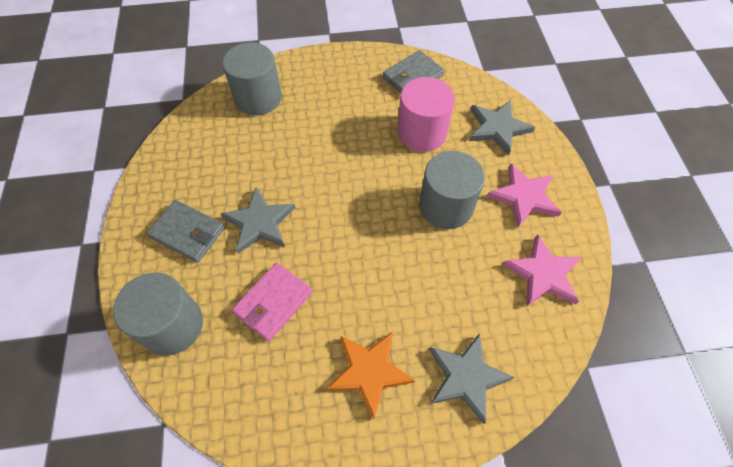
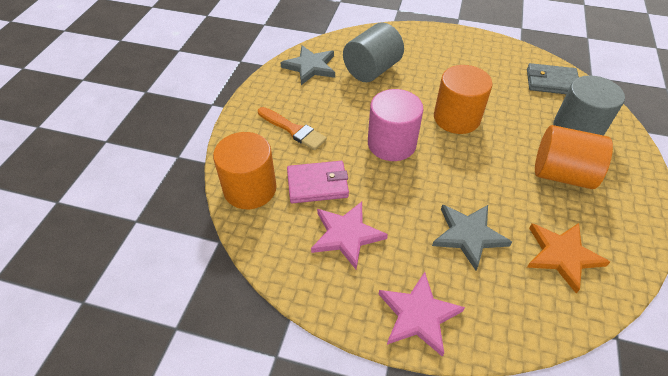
grey cylinder: 3 -> 2
grey star: 3 -> 2
grey wallet: 2 -> 1
orange brush: 0 -> 1
orange cylinder: 0 -> 3

